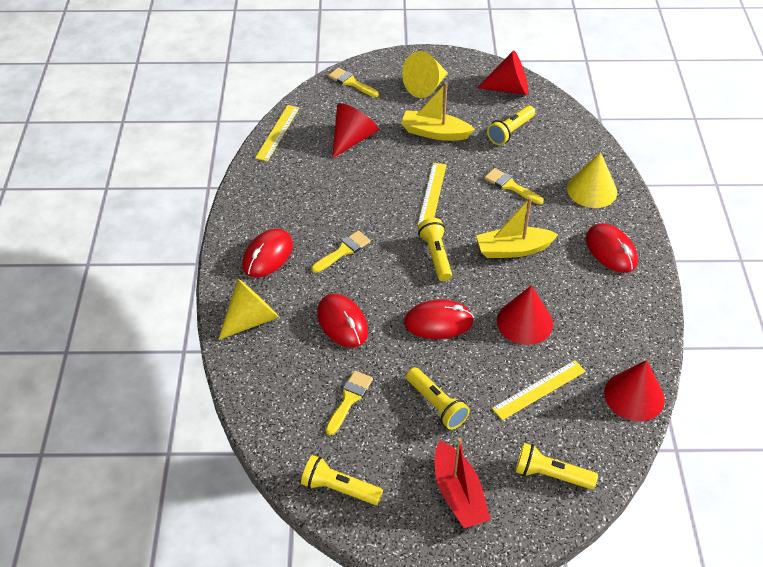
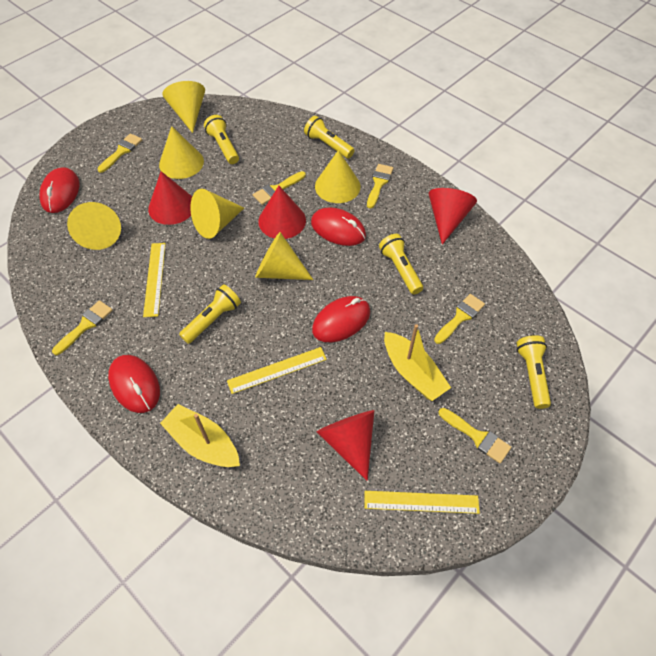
red boat: 1 -> 0
yellow brush: 4 -> 6
yellow cone: 3 -> 6

